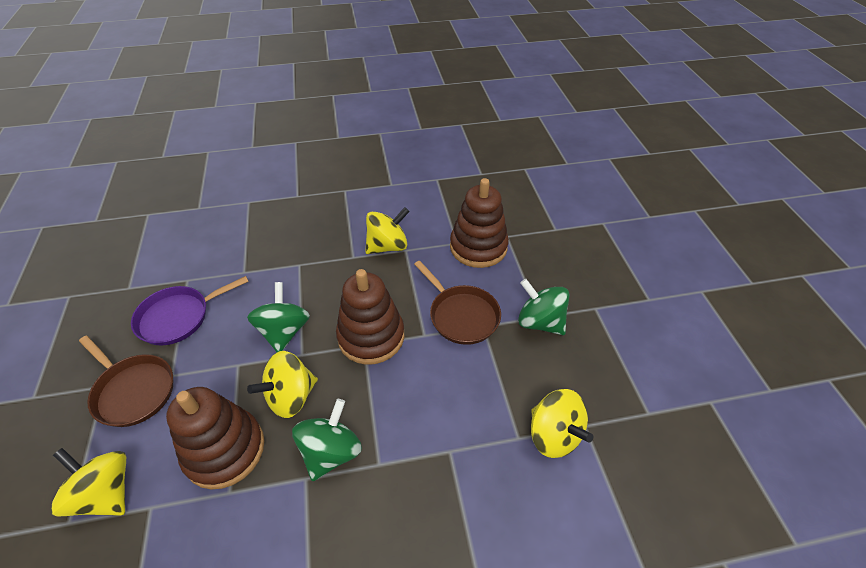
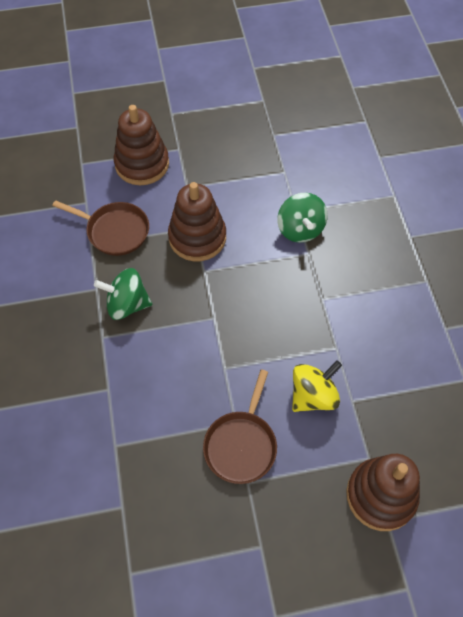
green spinning top: 3 -> 2
purple pan: 1 -> 0
yellow spinning top: 4 -> 1

